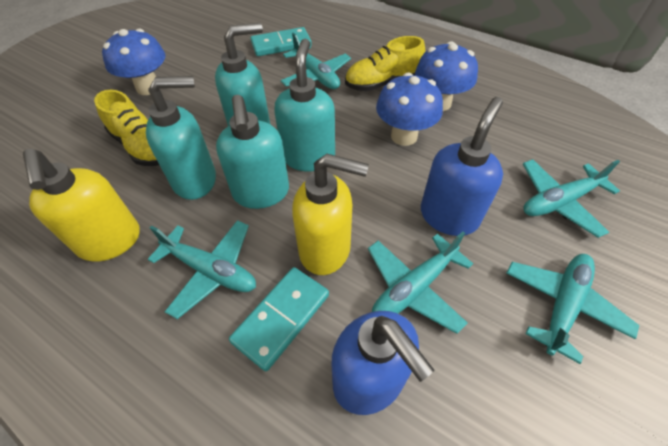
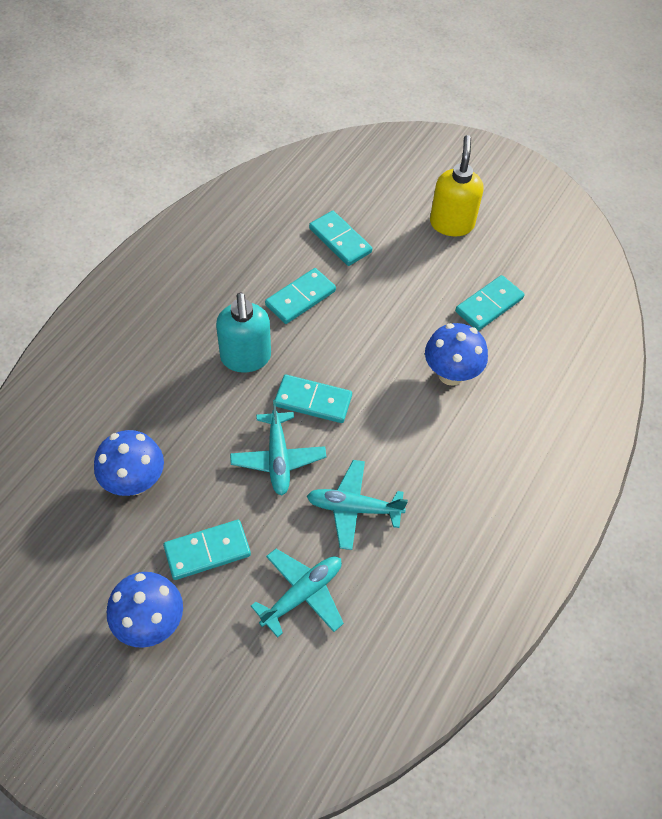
blue soap dispenser: 2 -> 0
turquoise domino: 2 -> 5
turquoise plane: 5 -> 3
turquoise soap dispenser: 4 -> 1
yellow shoe: 2 -> 0
yellow soap dispenser: 2 -> 1

